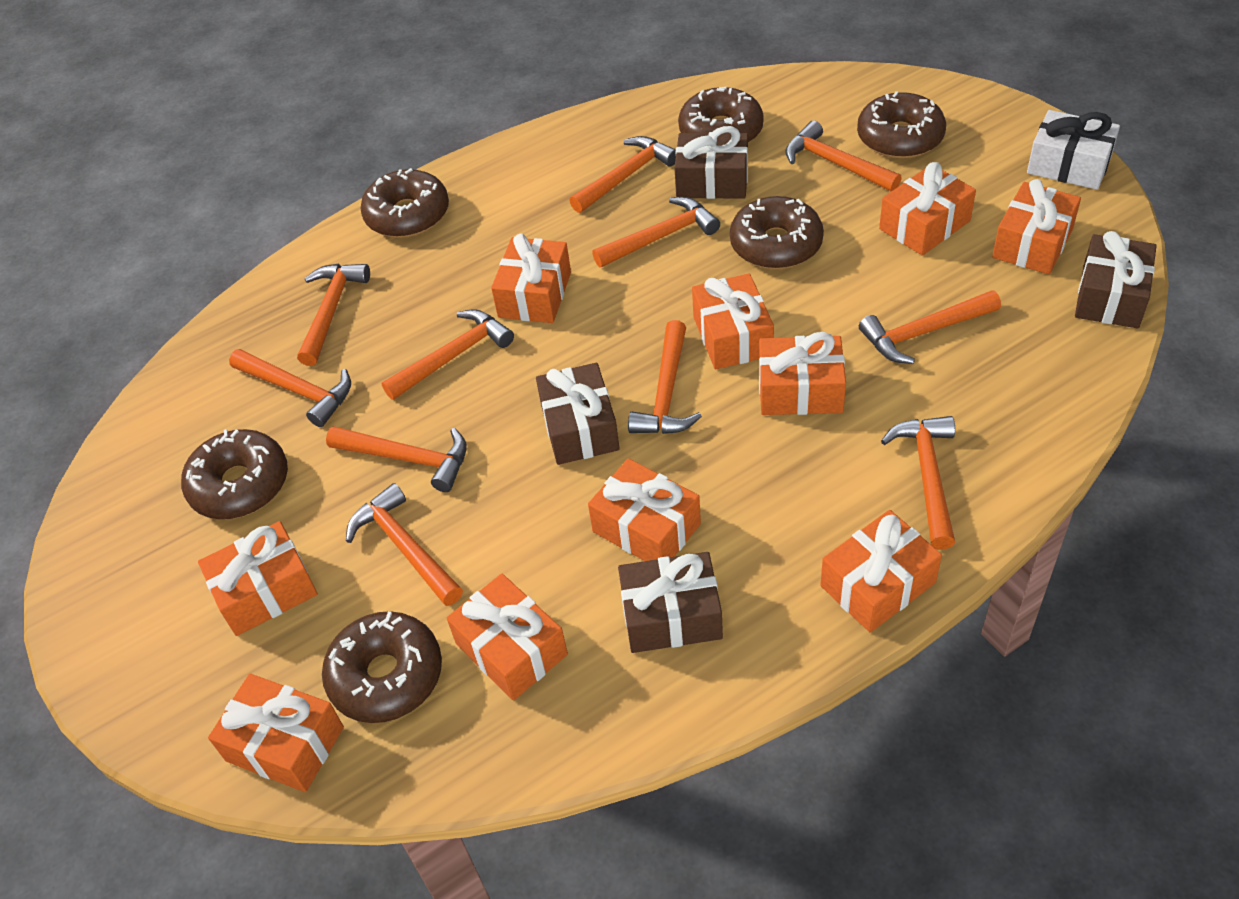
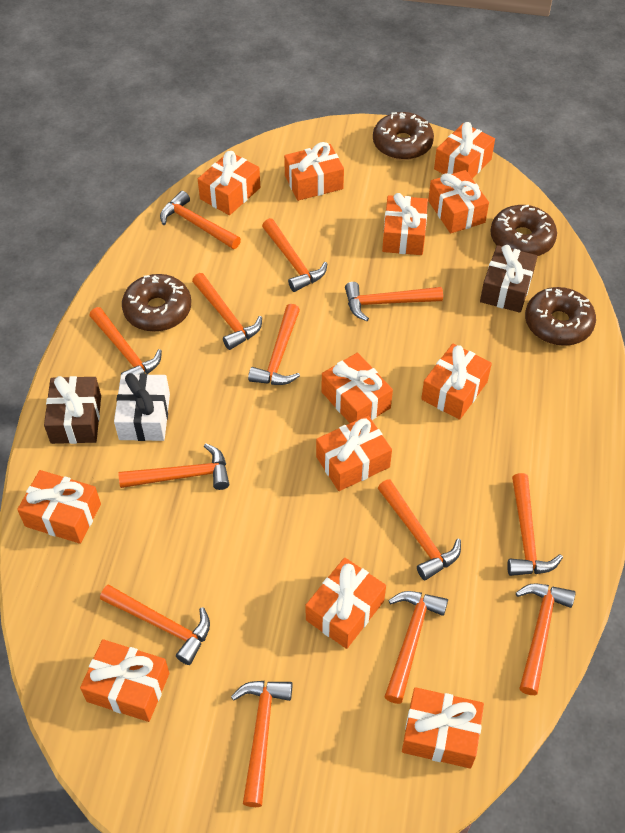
brown donut: 6 -> 4
brown gift: 4 -> 2
orange gift: 10 -> 12
orange hammer: 11 -> 13

